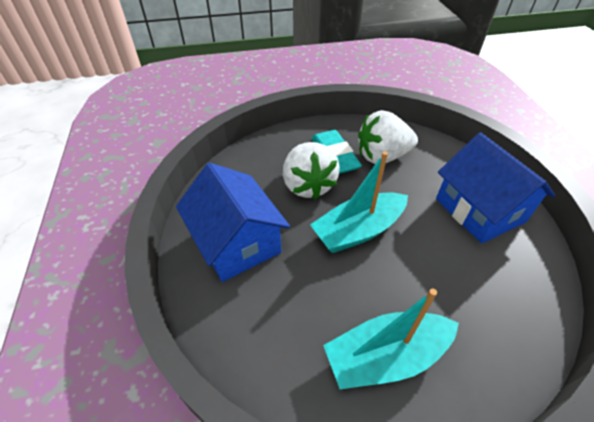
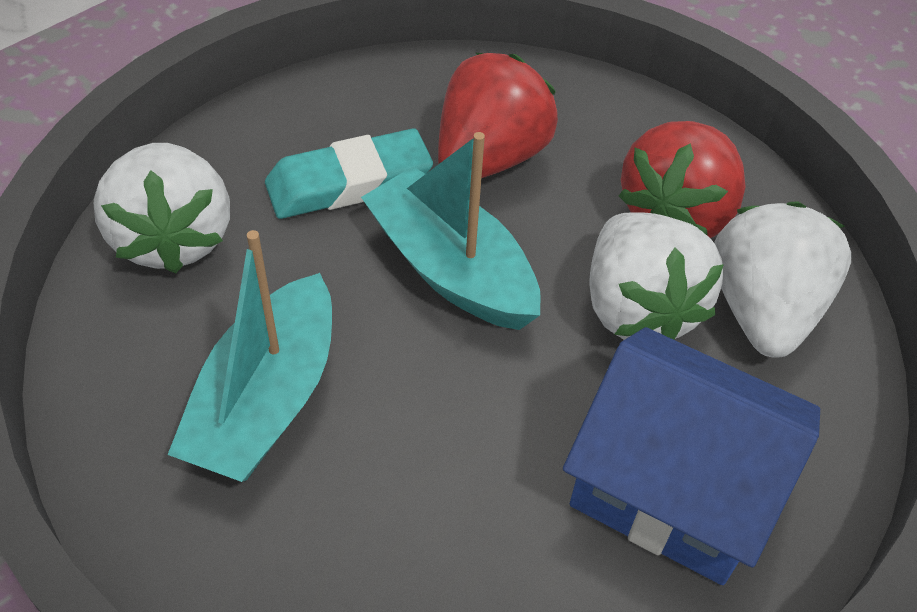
blue house: 2 -> 1
red strawberry: 0 -> 2
white strawberry: 2 -> 3

